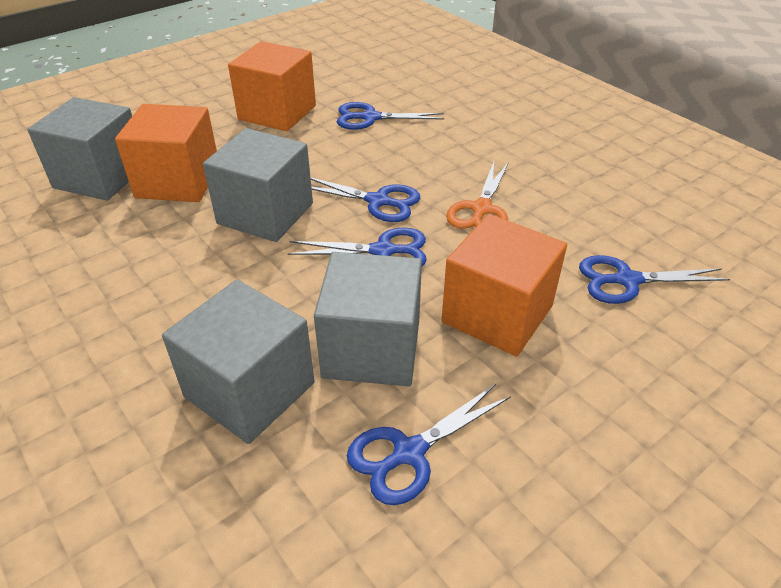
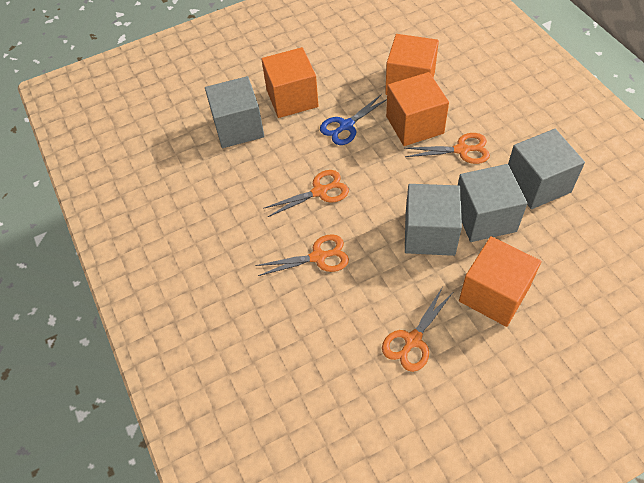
blue scissors: 5 -> 1
orange cube: 3 -> 4
orange scissors: 1 -> 4

